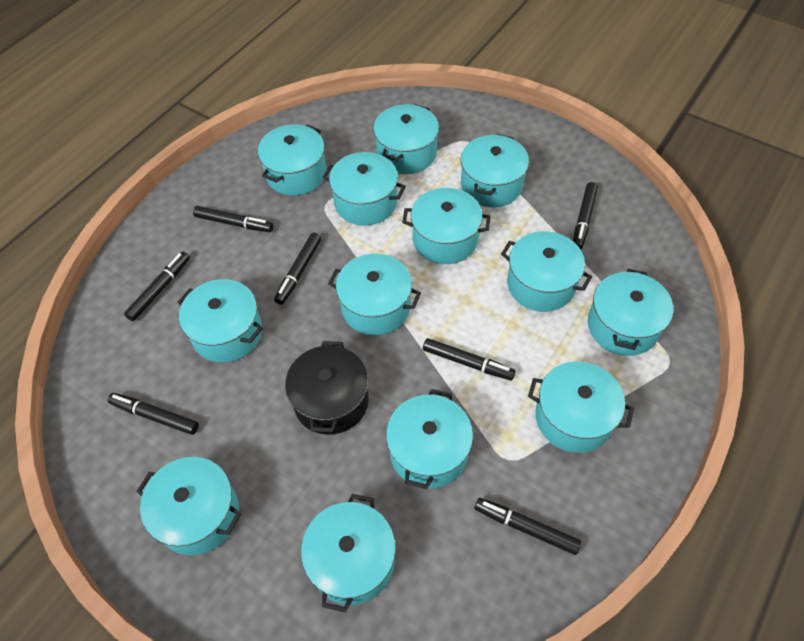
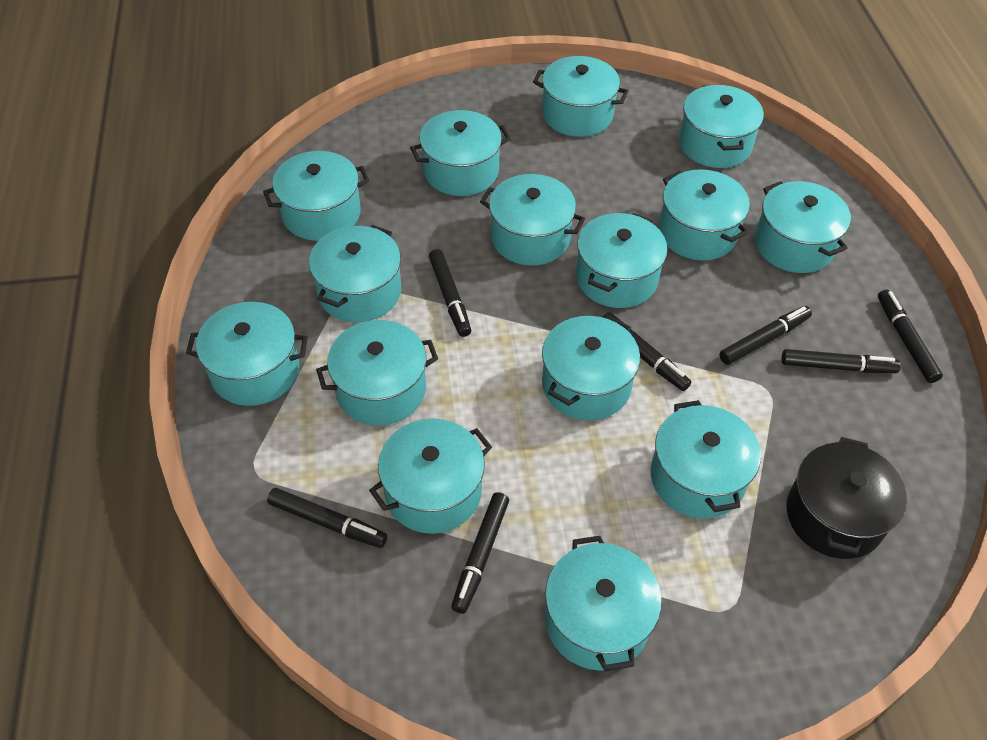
turquoise pot: 13 -> 15

